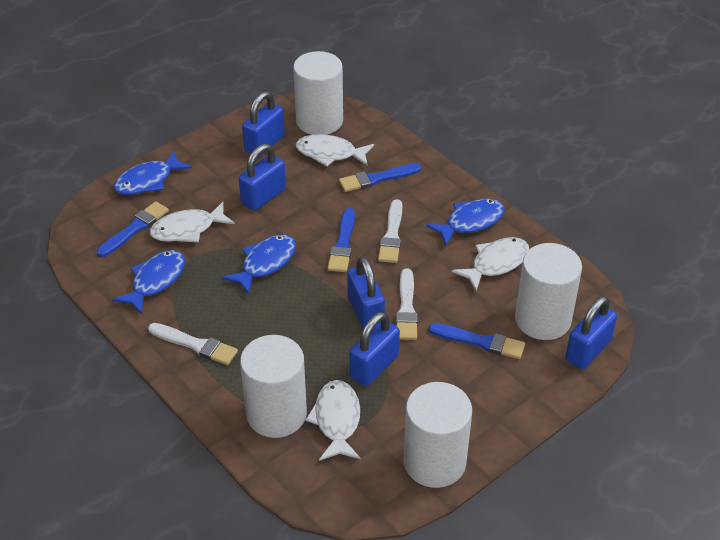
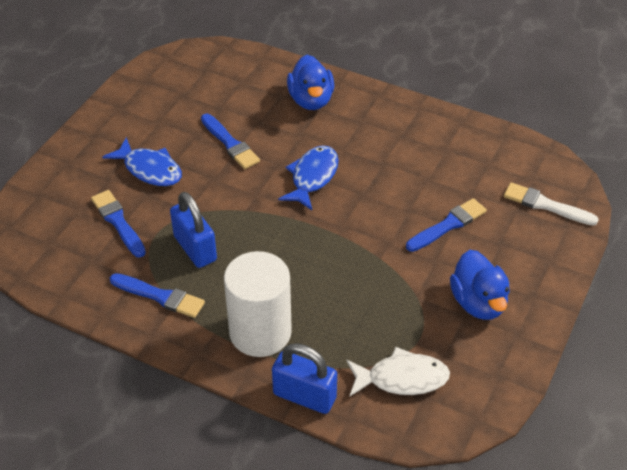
blue duck: 0 -> 2
blue fish: 4 -> 2
blue padlock: 5 -> 2
white brush: 3 -> 1
white cylinder: 4 -> 1
white fish: 4 -> 1

